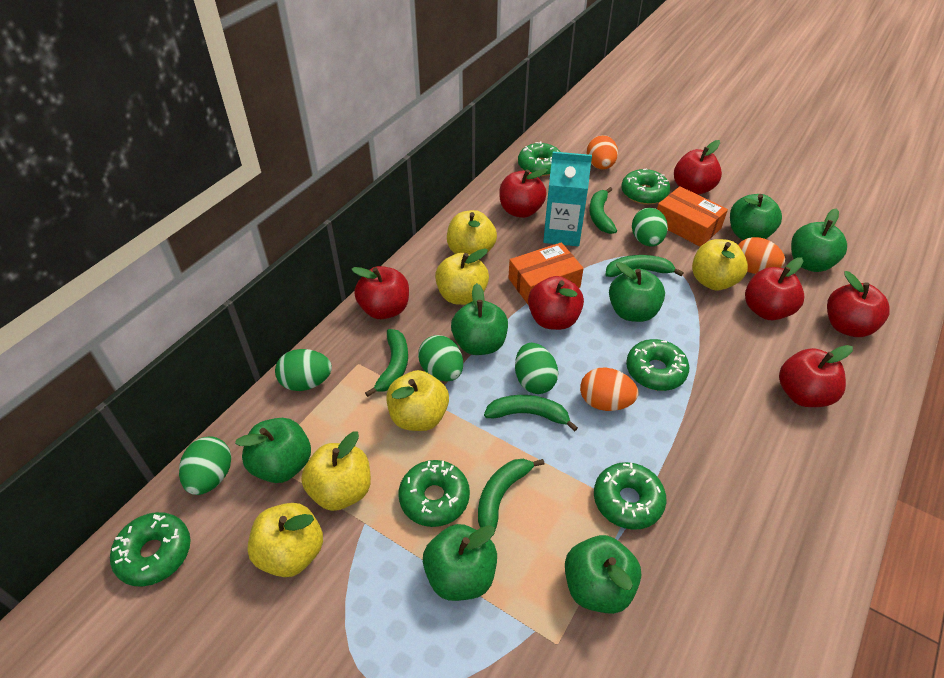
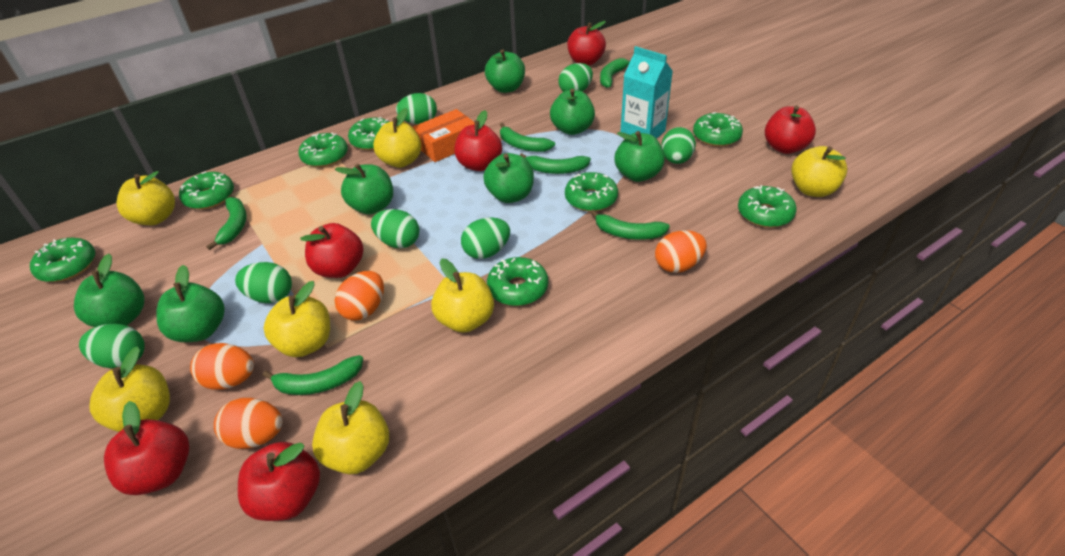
green banana: 5 -> 6
green donut: 6 -> 8
green egg: 5 -> 7
orange box: 2 -> 1
orange egg: 3 -> 4
red apple: 7 -> 6
yellow apple: 6 -> 7

